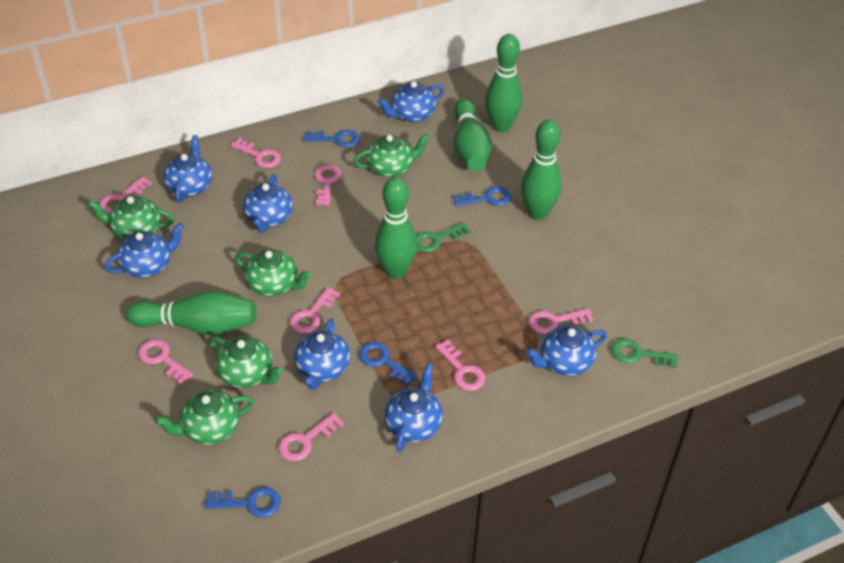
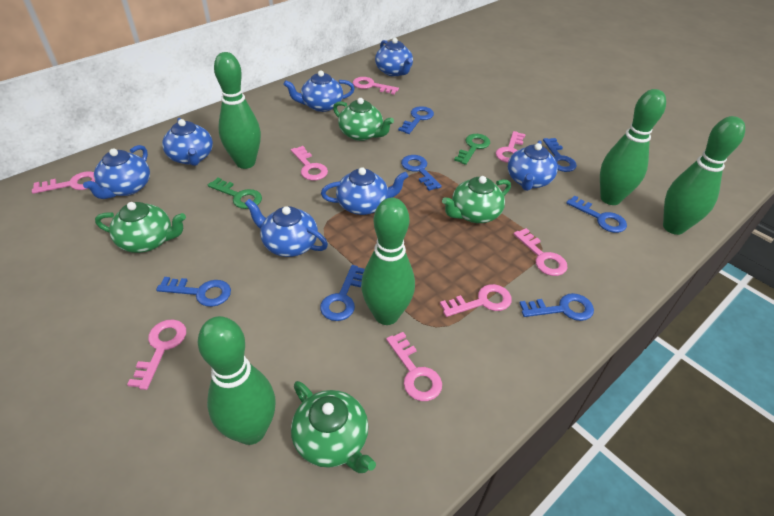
blue key: 4 -> 7
green teapot: 5 -> 4

